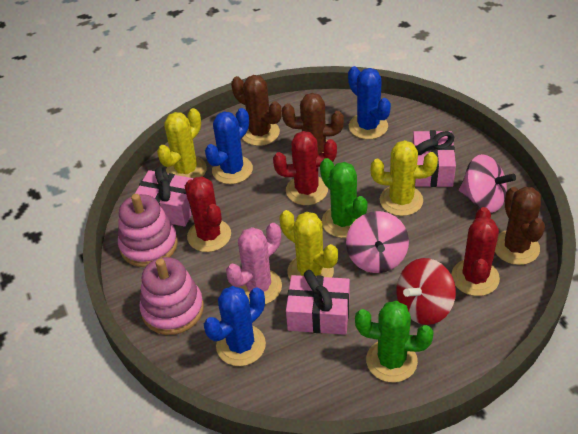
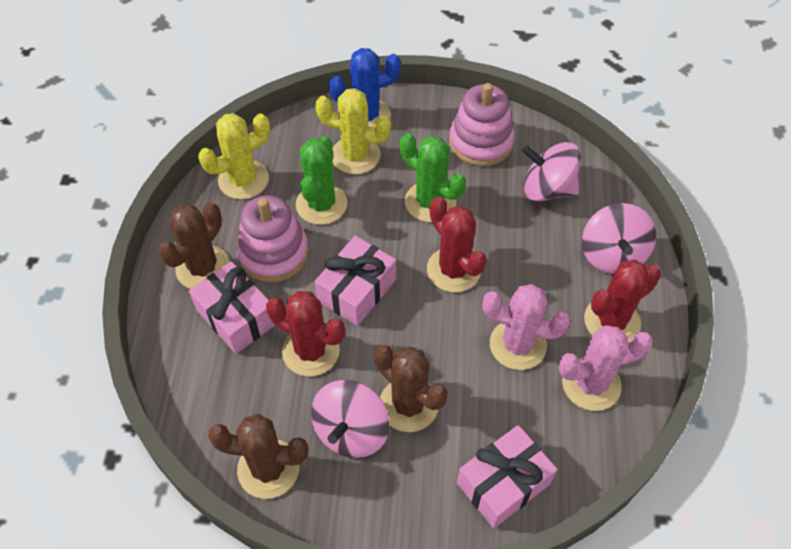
blue cactus: 3 -> 1
pink cactus: 1 -> 2
pink spinning top: 2 -> 3
red spinning top: 1 -> 0
yellow cactus: 3 -> 2

